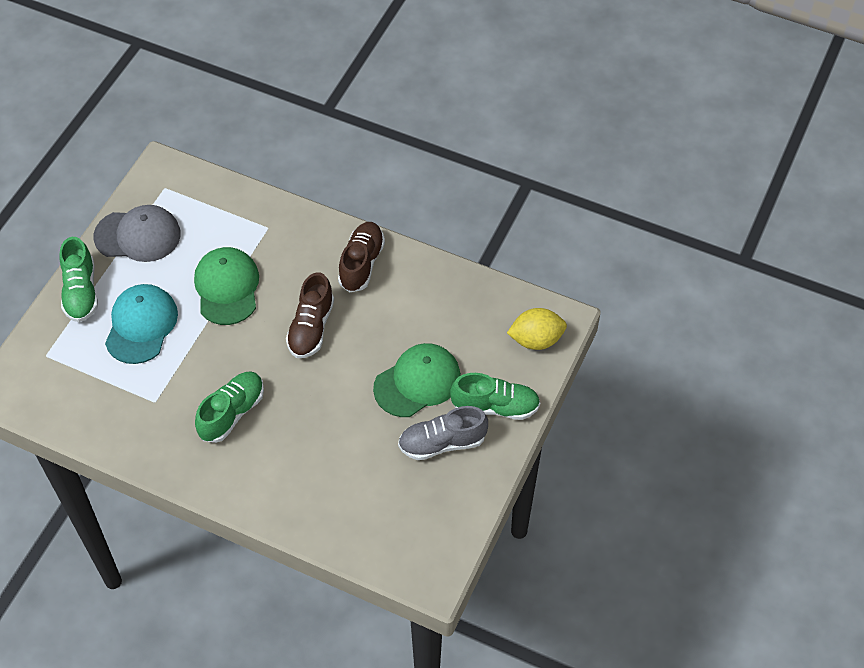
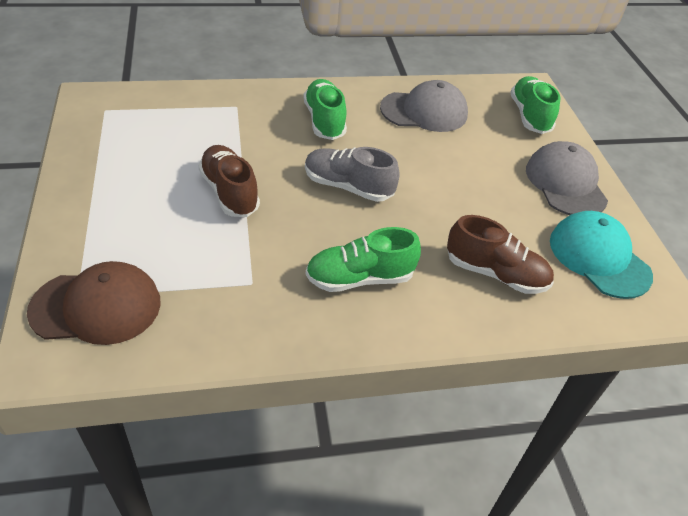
brown cap: 0 -> 1
green cap: 2 -> 0
grey cap: 1 -> 2
yellow lemon: 1 -> 0

